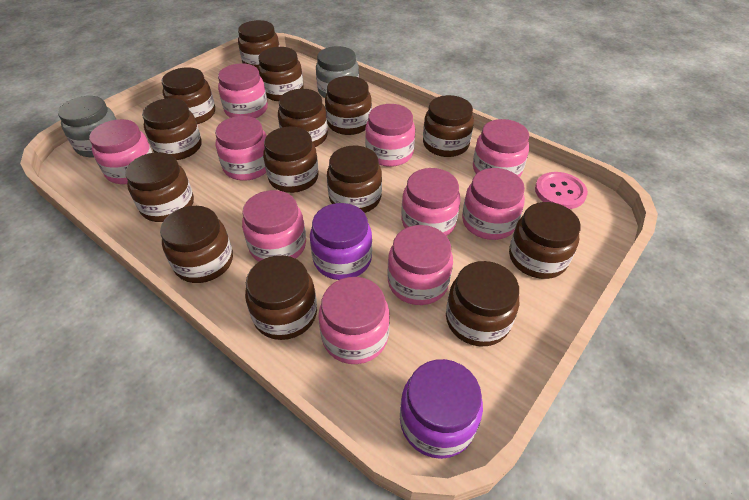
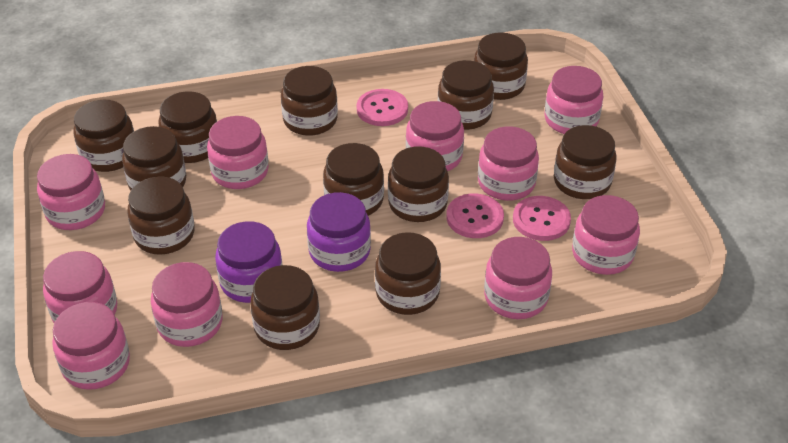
brown jar: 14 -> 12
grey jar: 2 -> 0
pink button: 1 -> 3

